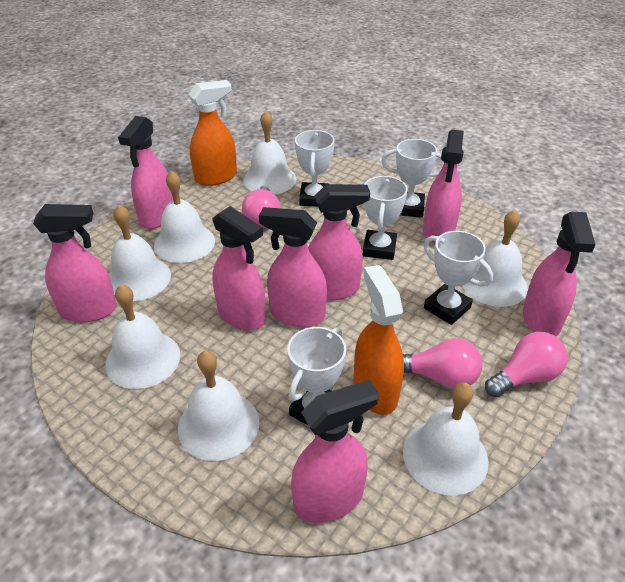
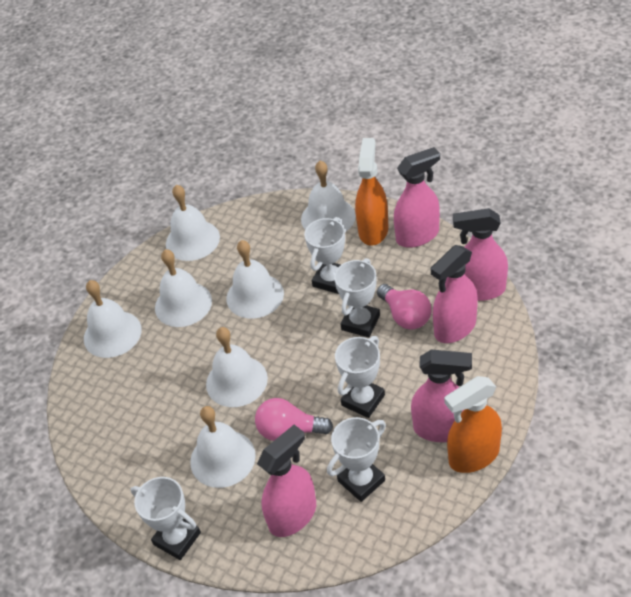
pink light bulb: 3 -> 2
pink spray bottle: 8 -> 5

